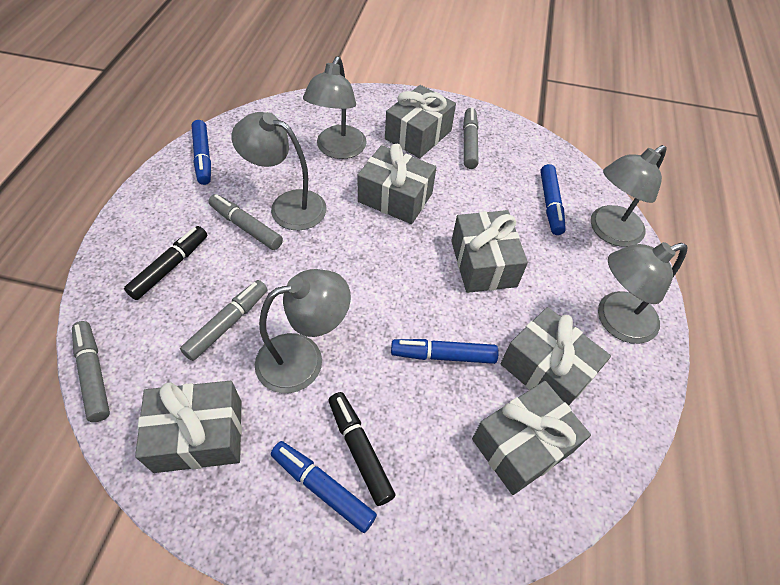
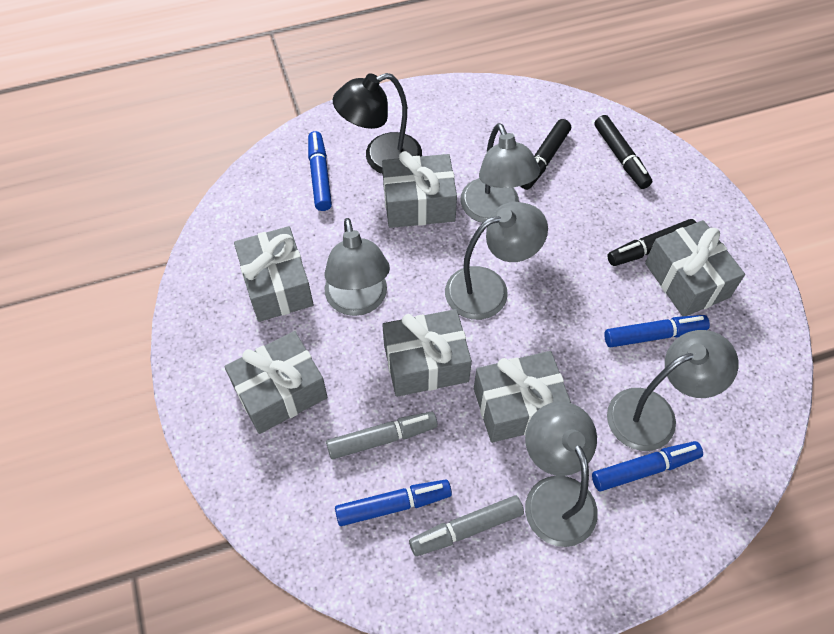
black lamp: 0 -> 1
black marker: 2 -> 3
grey marker: 4 -> 2

